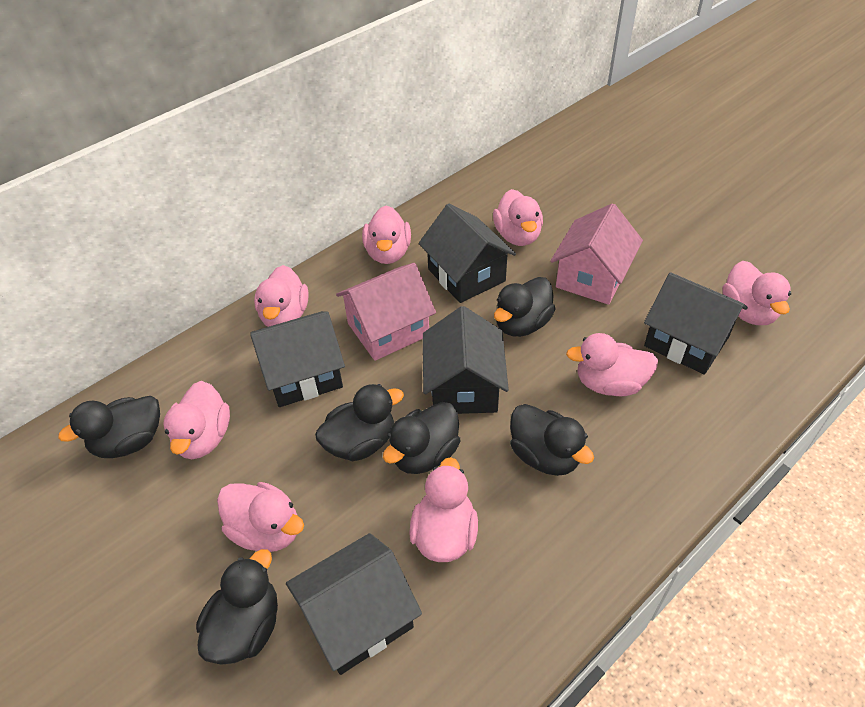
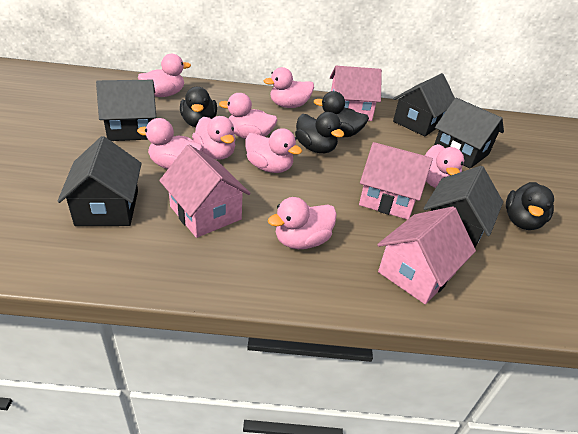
black duck: 6 -> 4
pink house: 2 -> 4

